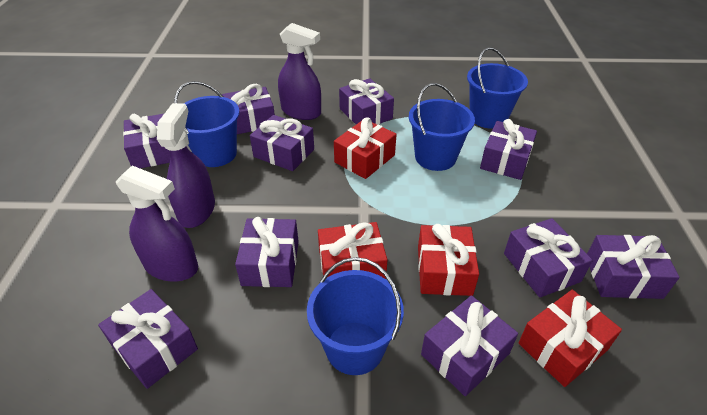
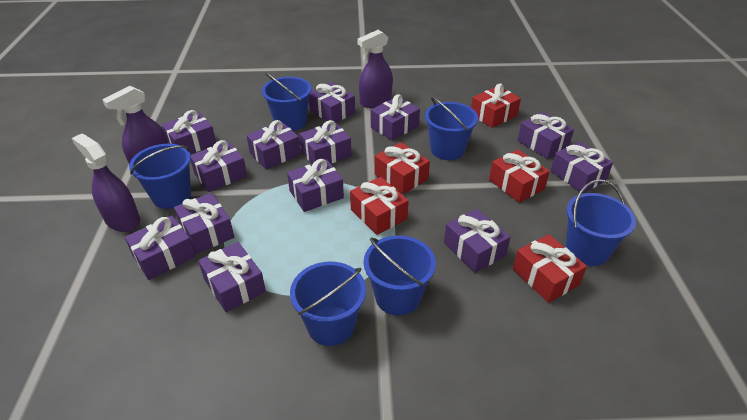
blue bucket: 4 -> 6
purple gift: 10 -> 13
red gift: 4 -> 5

